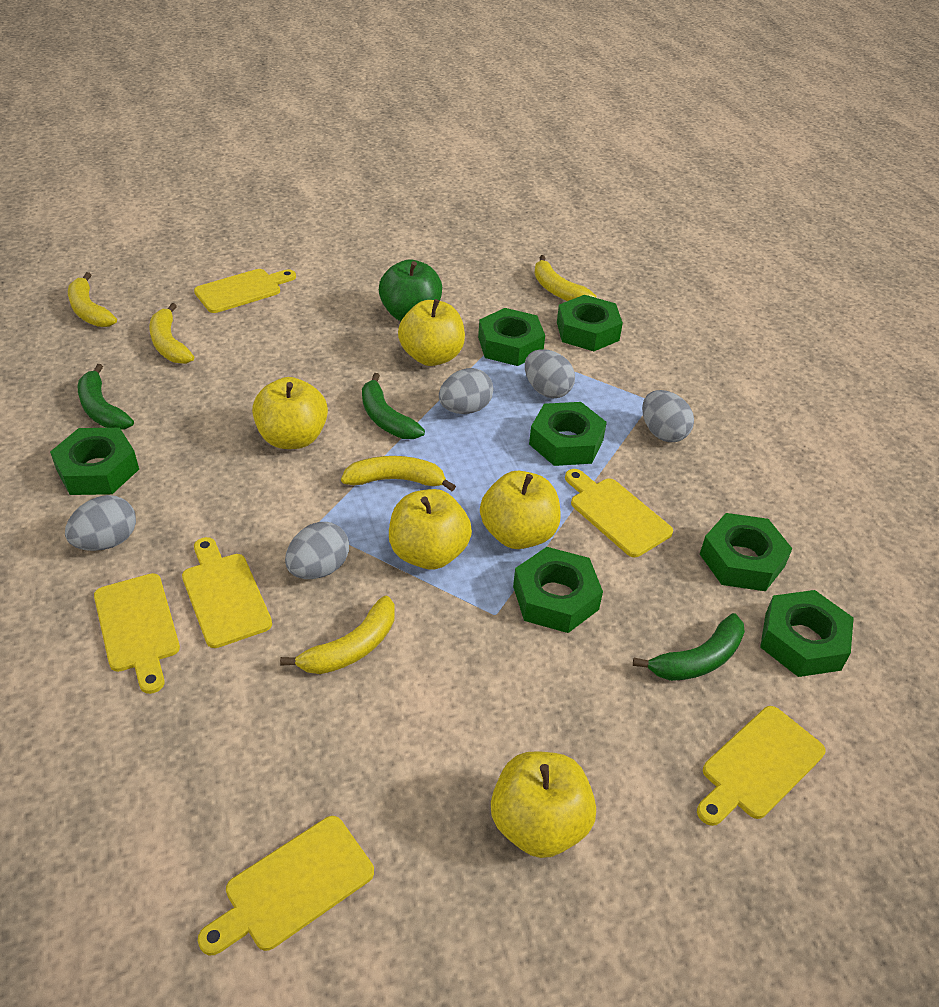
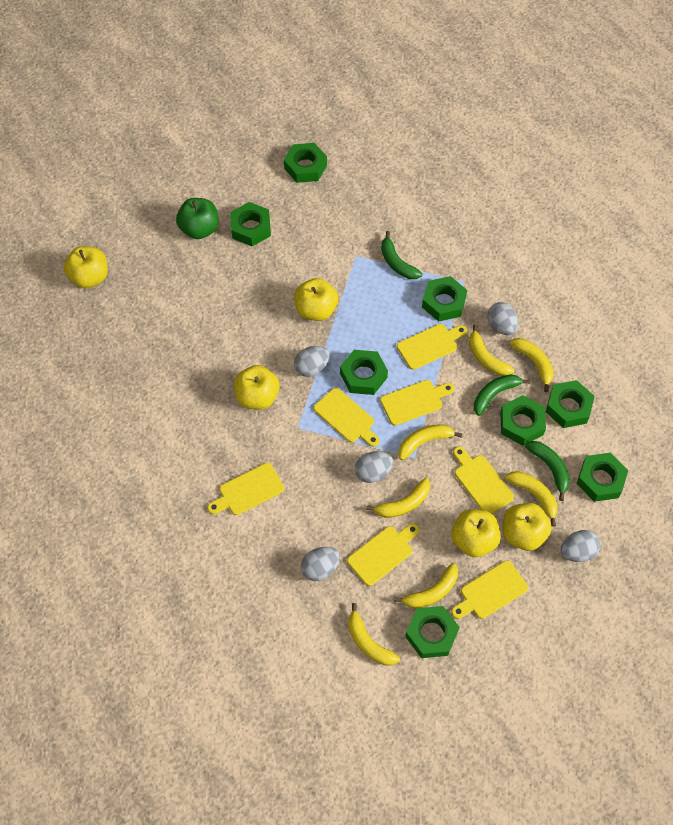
green nut: 7 -> 8
yellow banana: 5 -> 7
yellow cutting board: 6 -> 7

